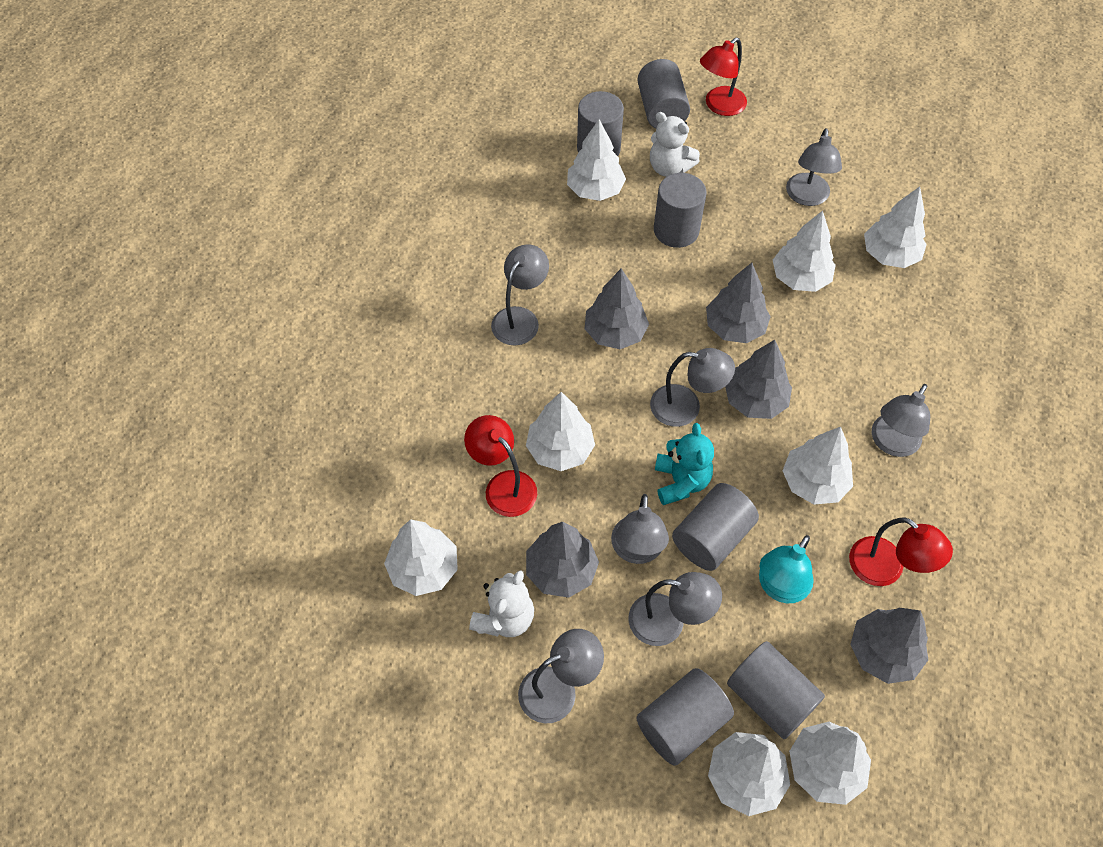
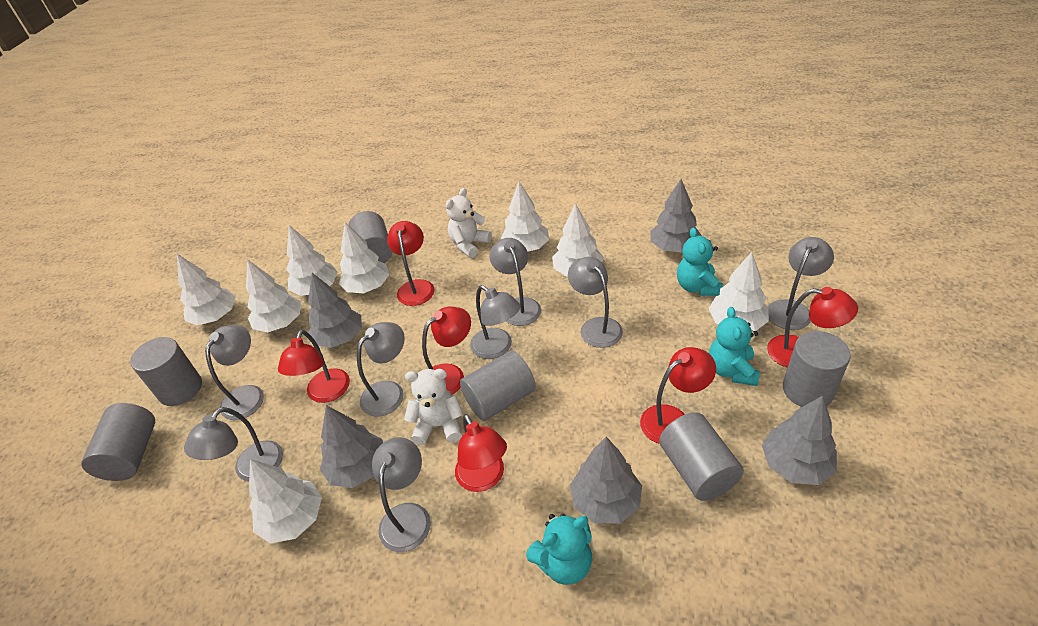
grey lamp: 7 -> 8
red lamp: 3 -> 6
turquoise lamp: 1 -> 0
turquoise teddy bear: 1 -> 3

